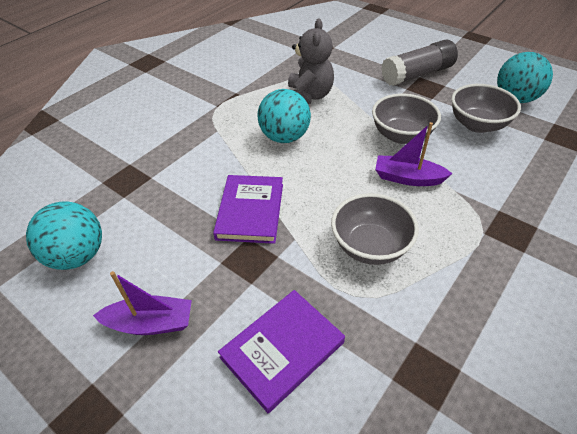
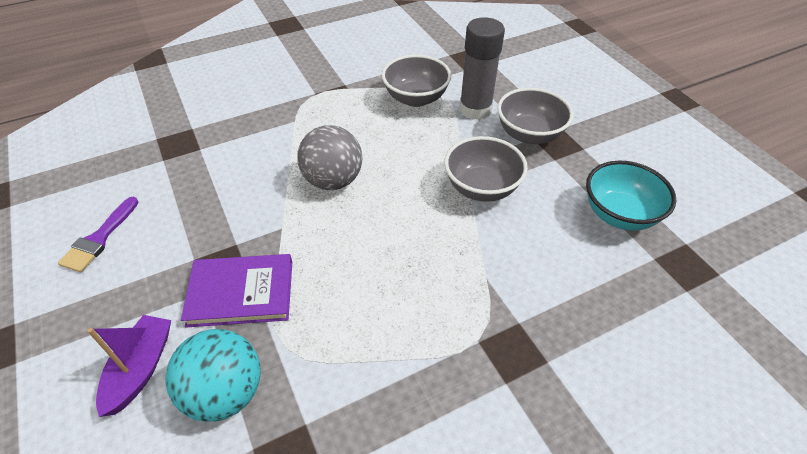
grey ball: 0 -> 1
grey teddy bear: 1 -> 0
purple boat: 2 -> 1
purple book: 2 -> 1
purple brush: 0 -> 1
turquoise ball: 3 -> 1
turquoise bowl: 0 -> 1

